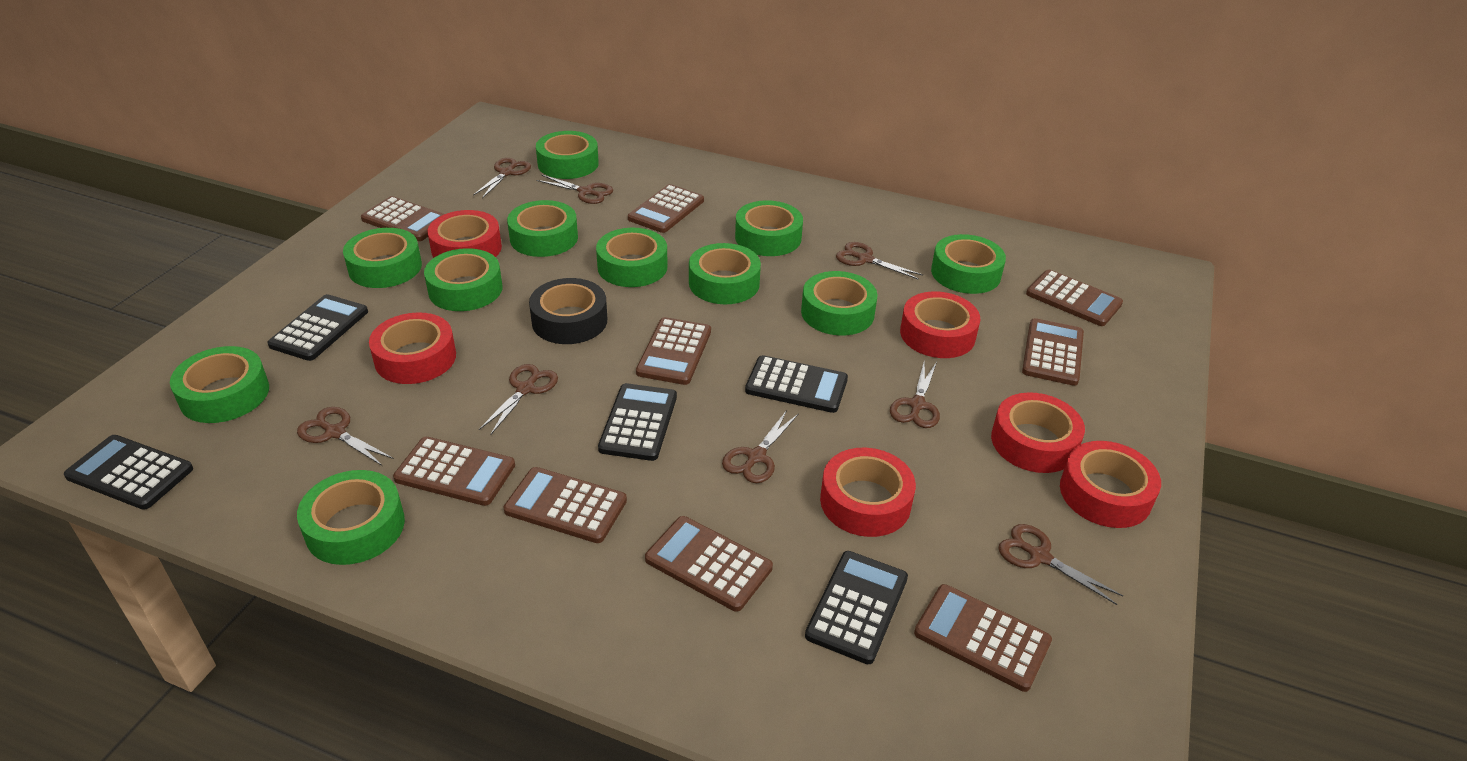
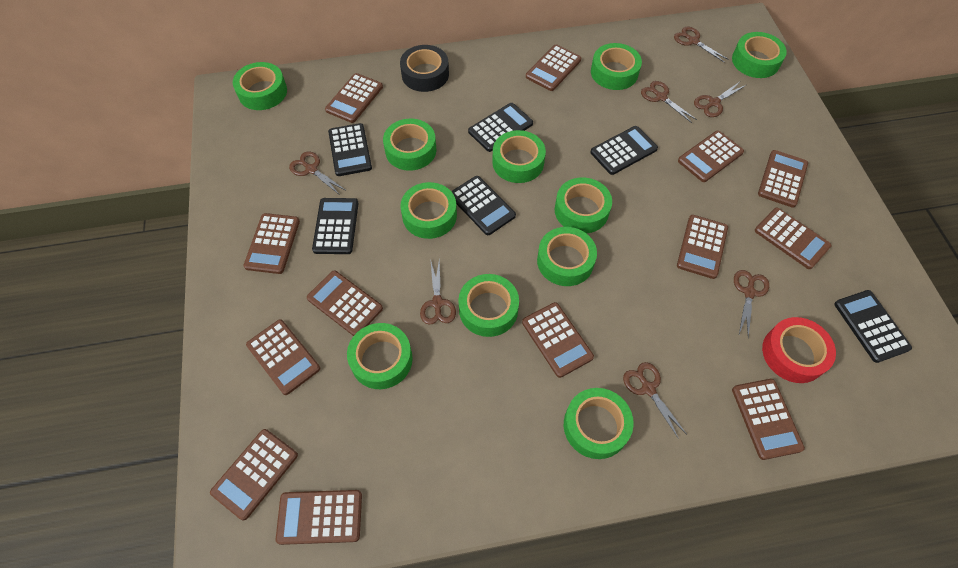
black calculator: 5 -> 6
brown calculator: 9 -> 13
brown scissors: 8 -> 7
red tape: 6 -> 1

